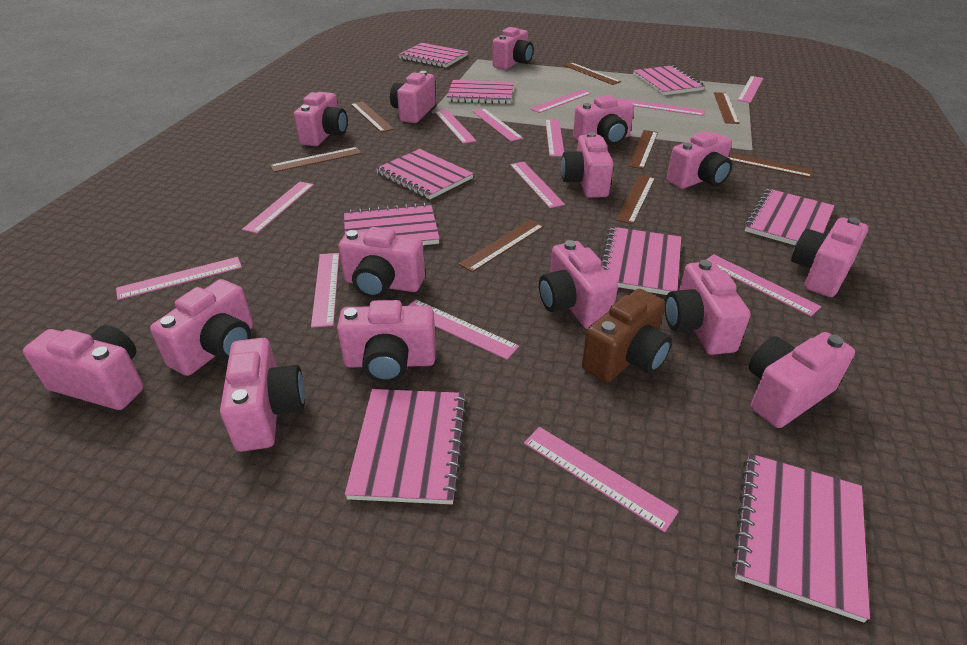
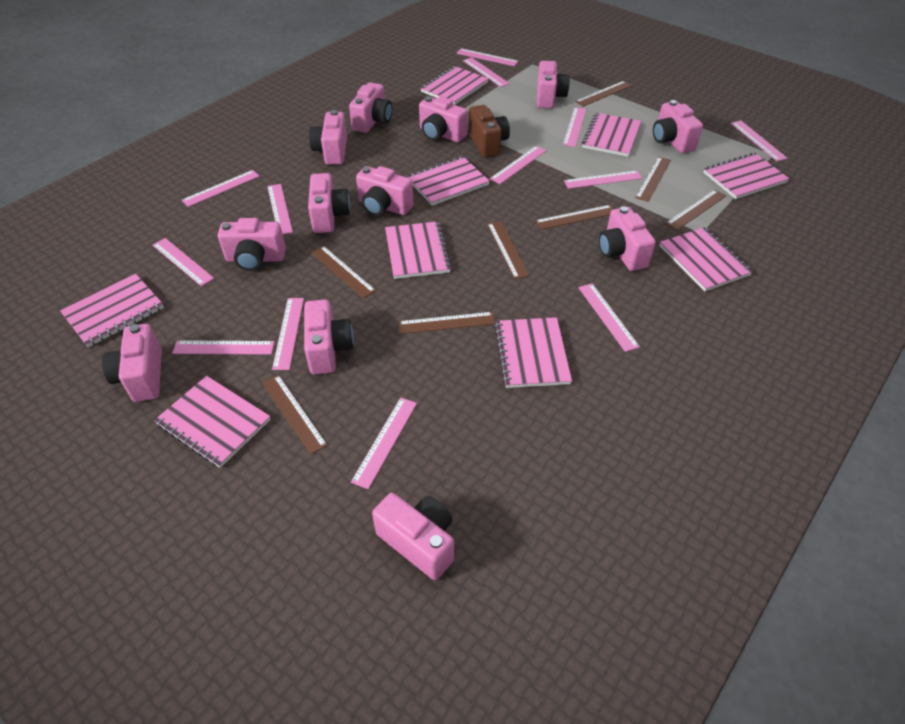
pink camera: 15 -> 12

